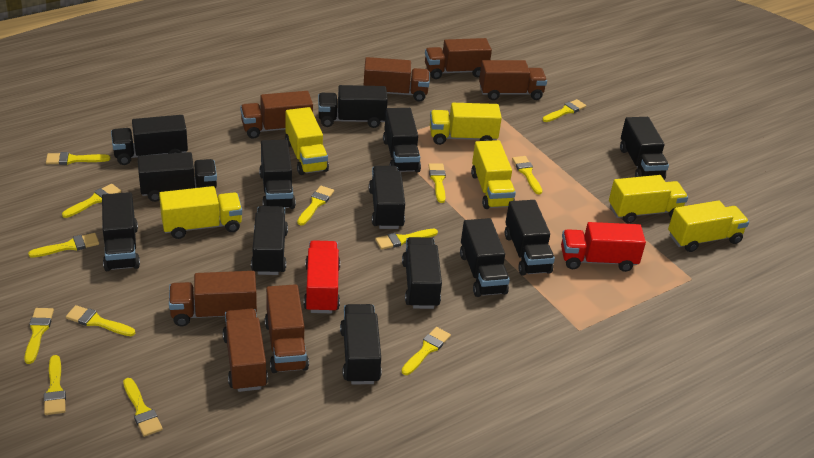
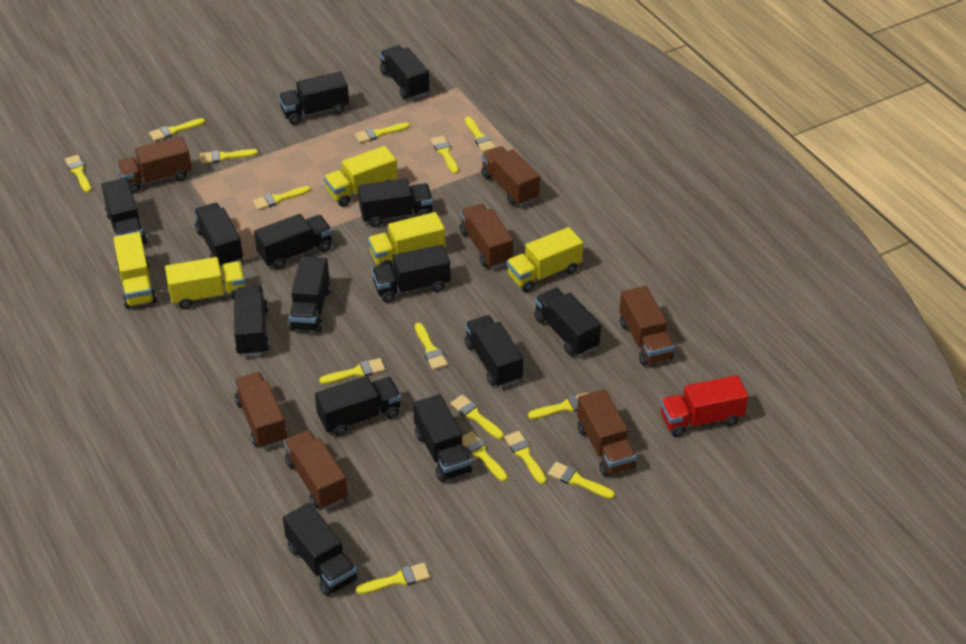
black truck: 13 -> 14
red truck: 2 -> 1
yellow brush: 13 -> 15
yellow truck: 6 -> 5

